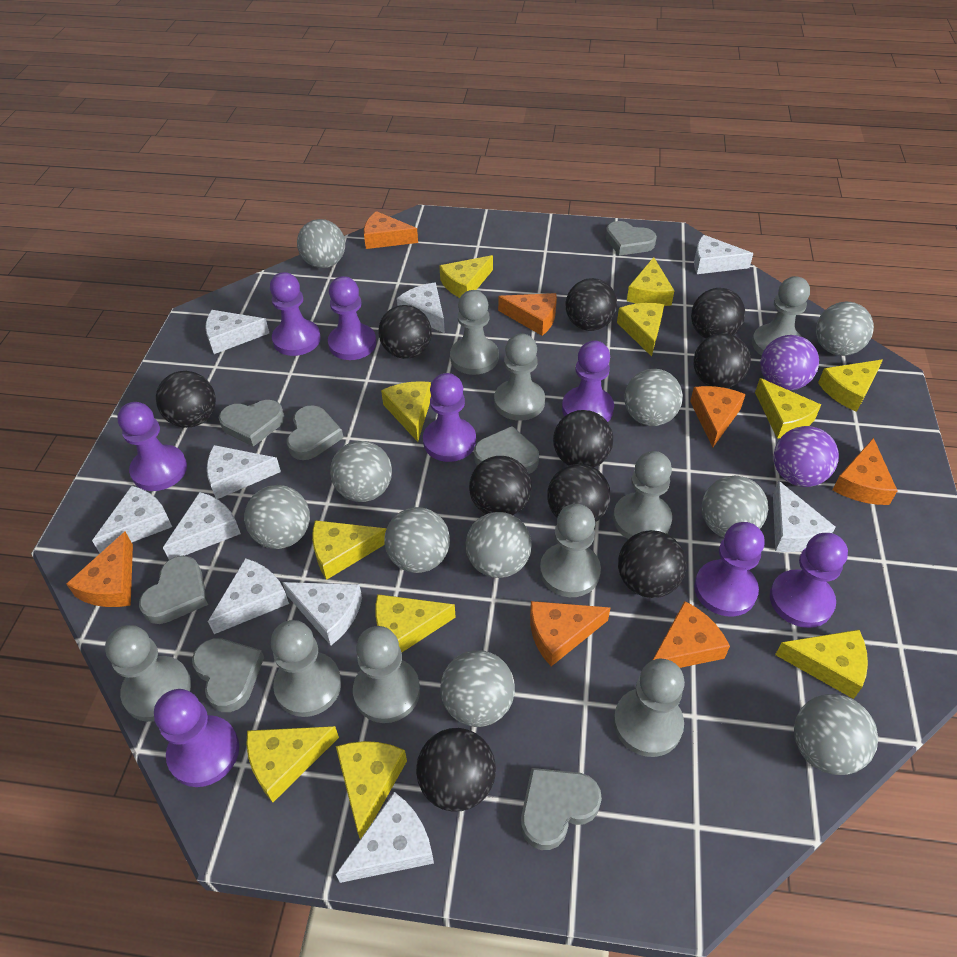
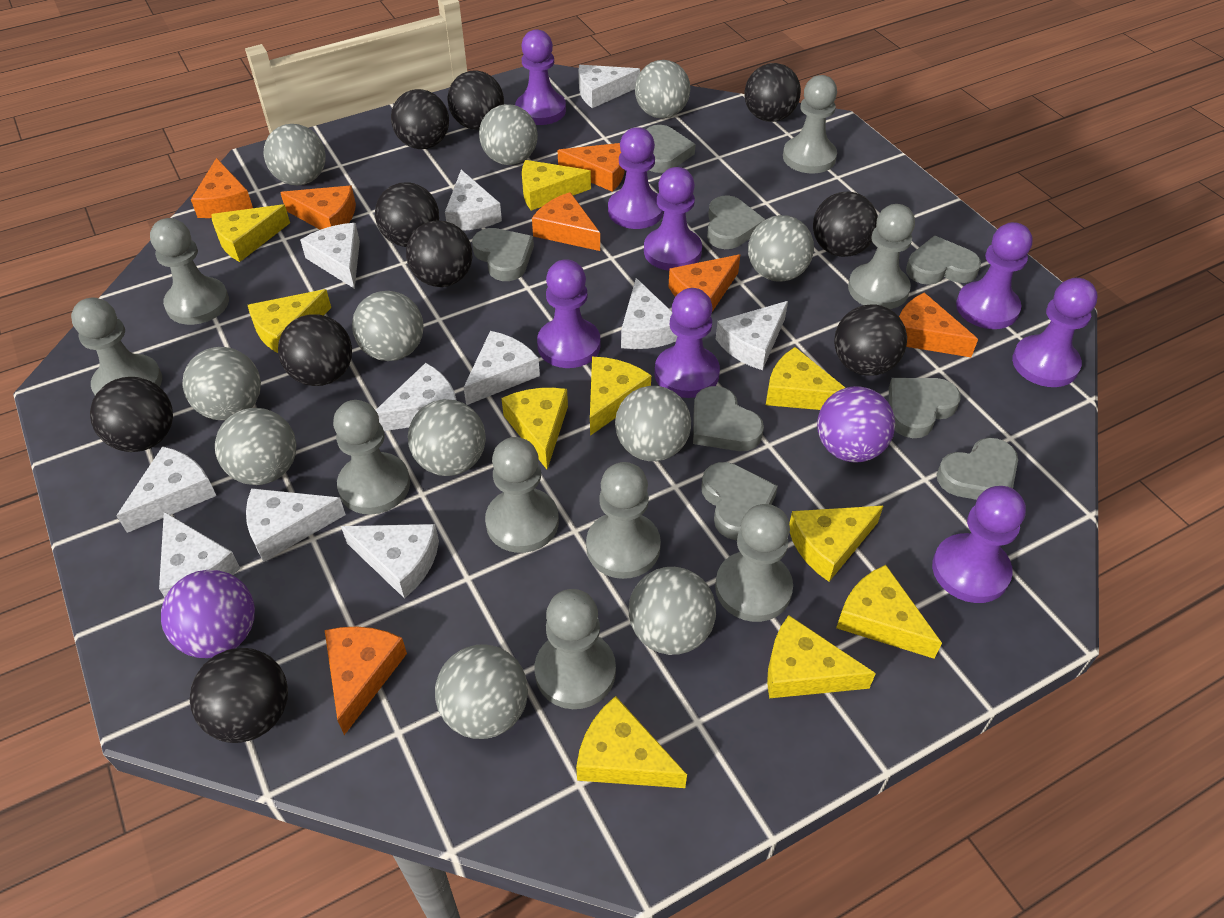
grey ball: 10 -> 11
grey heart: 7 -> 8
white cheese: 10 -> 11
yellow cheese: 11 -> 10

